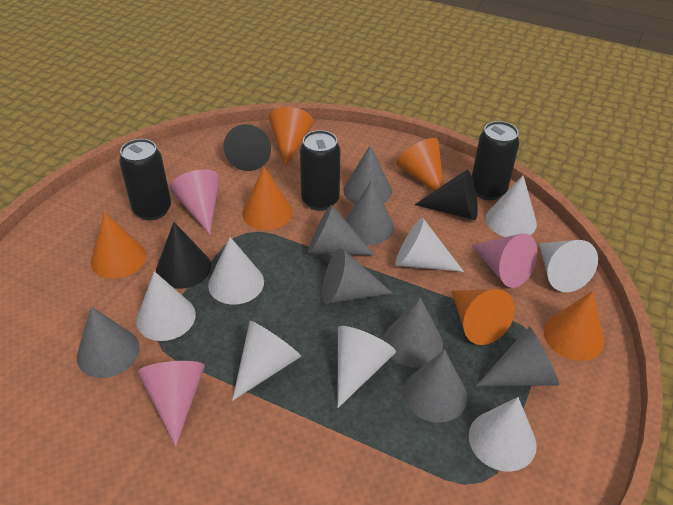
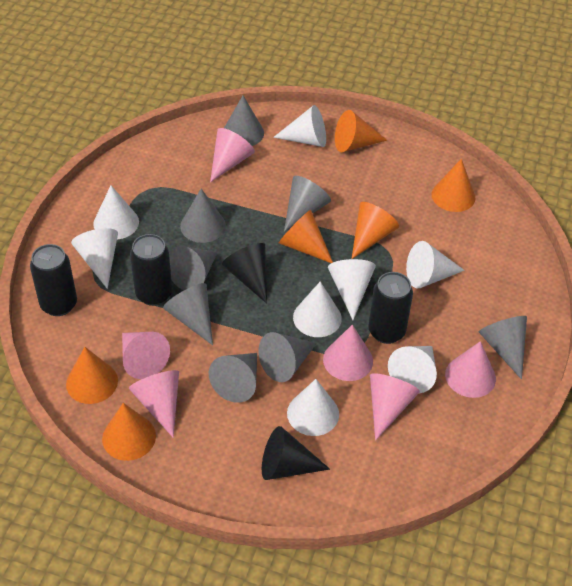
black cone: 3 -> 2
pink cone: 3 -> 6

